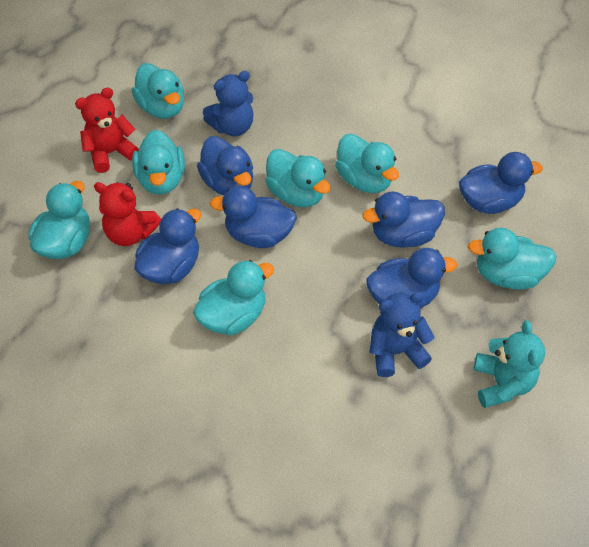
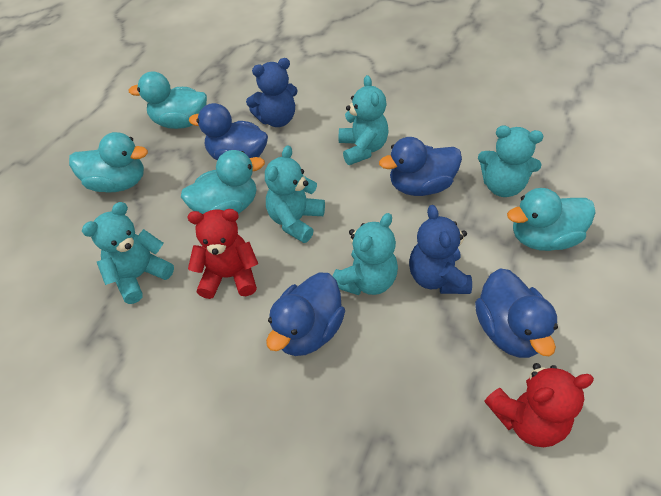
blue duck: 6 -> 4
turquoise duck: 7 -> 4
turquoise teddy bear: 1 -> 5

